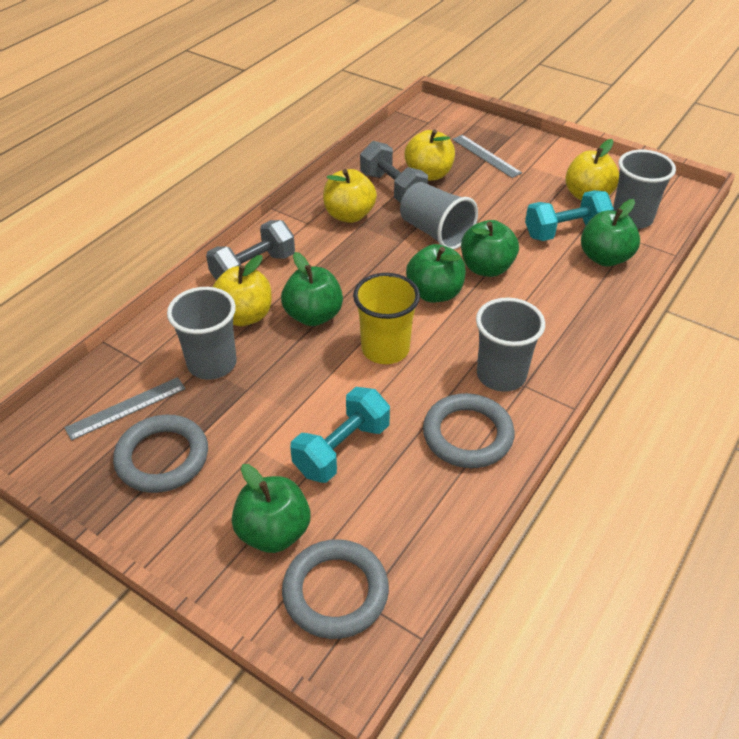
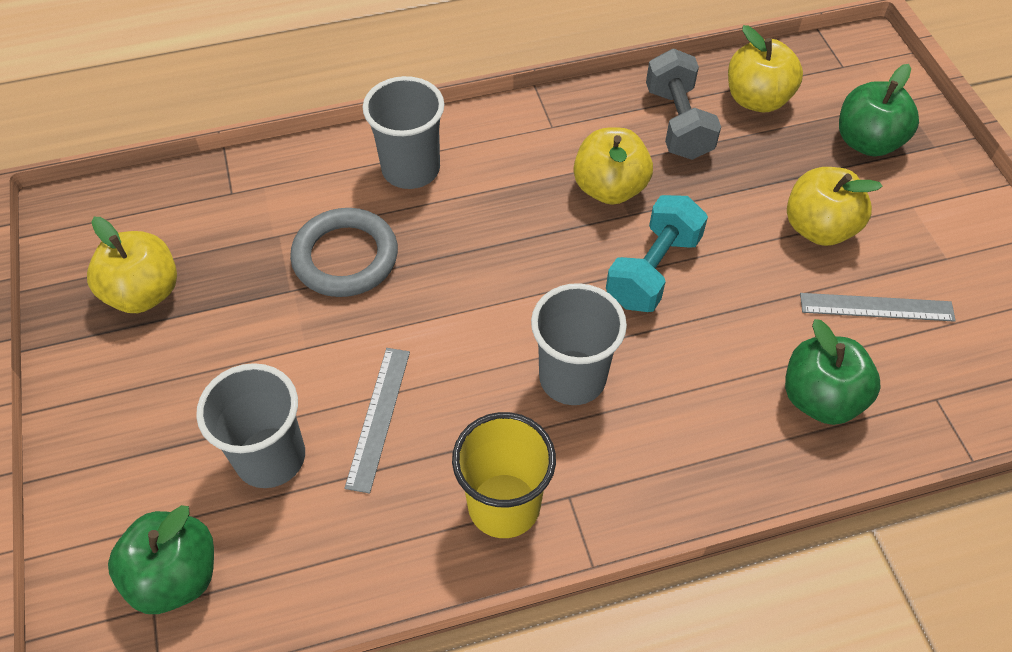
green apple: 5 -> 3
grey cup: 4 -> 3
grey dumbbell: 2 -> 1
grey ring: 3 -> 1
turquoise dumbbell: 2 -> 1

